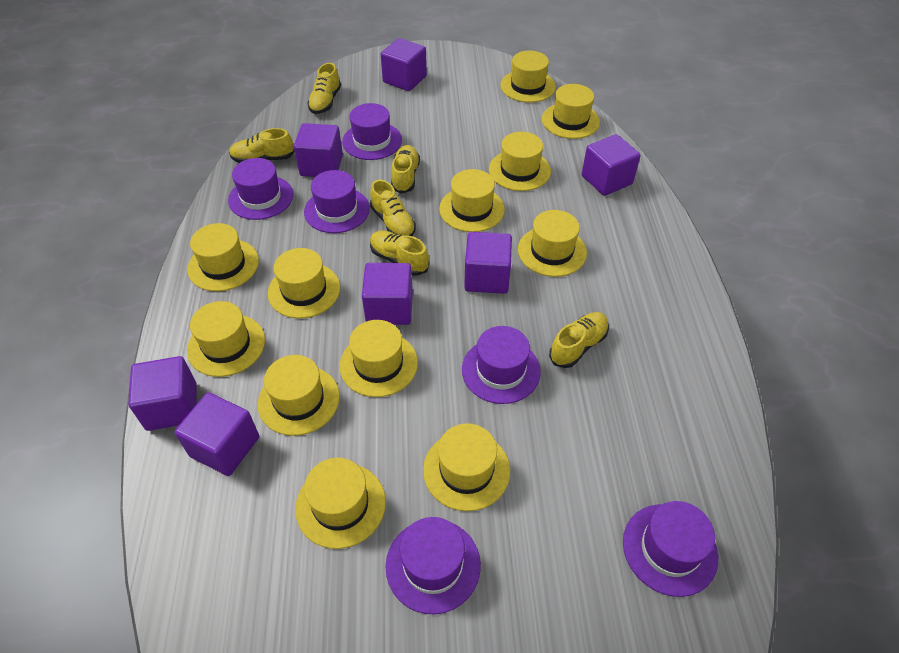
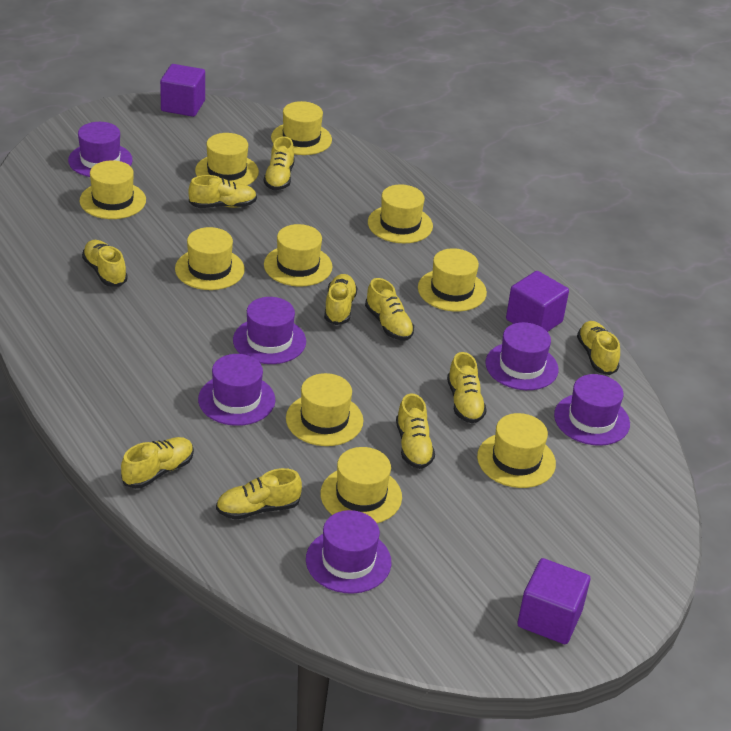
purple cube: 7 -> 3
yellow hat: 12 -> 10
yellow shoe: 6 -> 10

